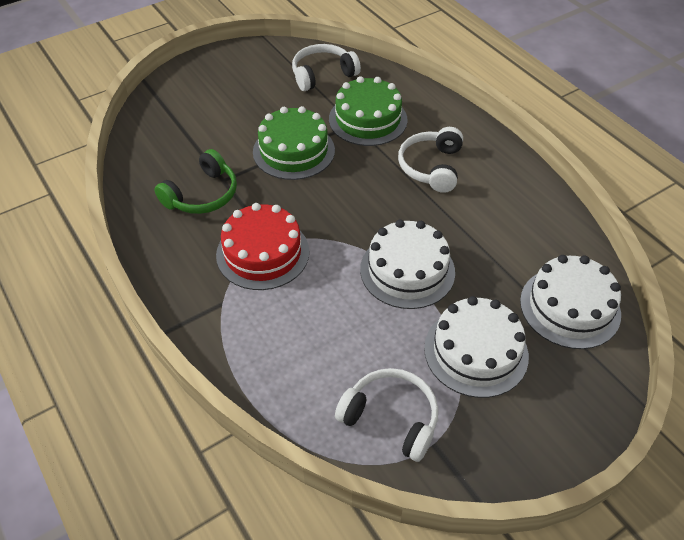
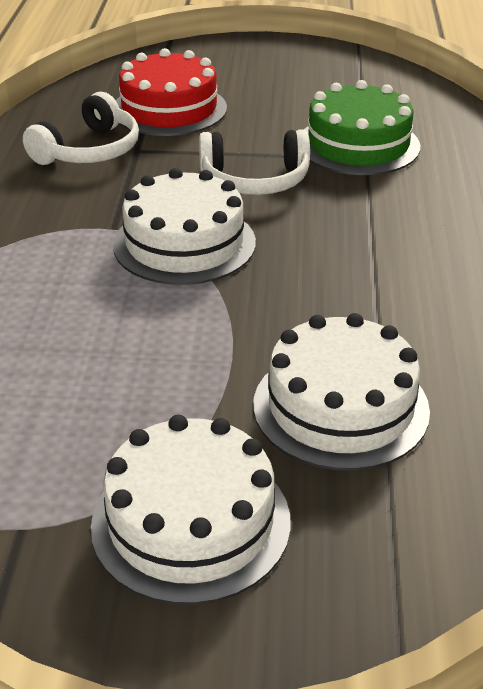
green cake: 2 -> 1
green headphones: 1 -> 0
white headphones: 3 -> 2

